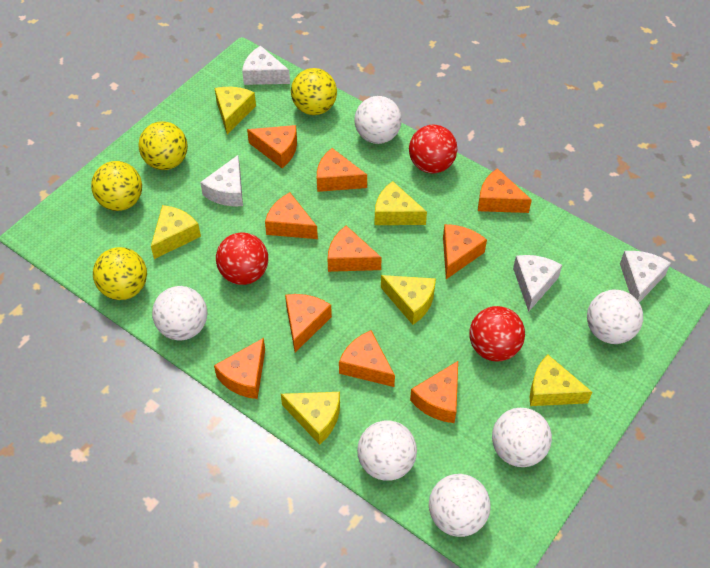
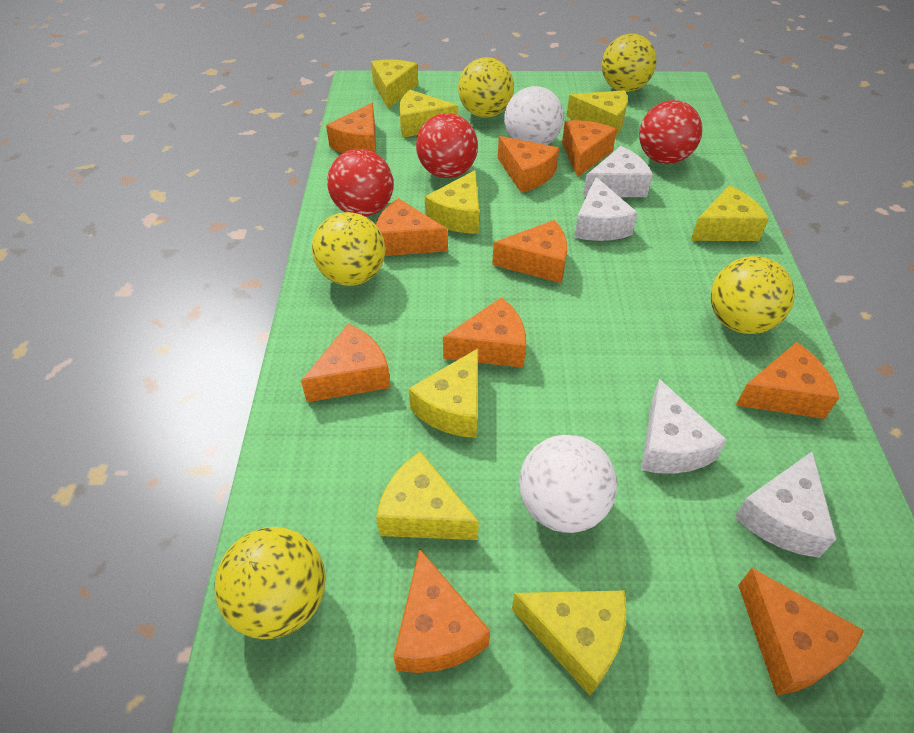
white ball: 6 -> 2
yellow ball: 4 -> 5
yellow cheese: 6 -> 8

